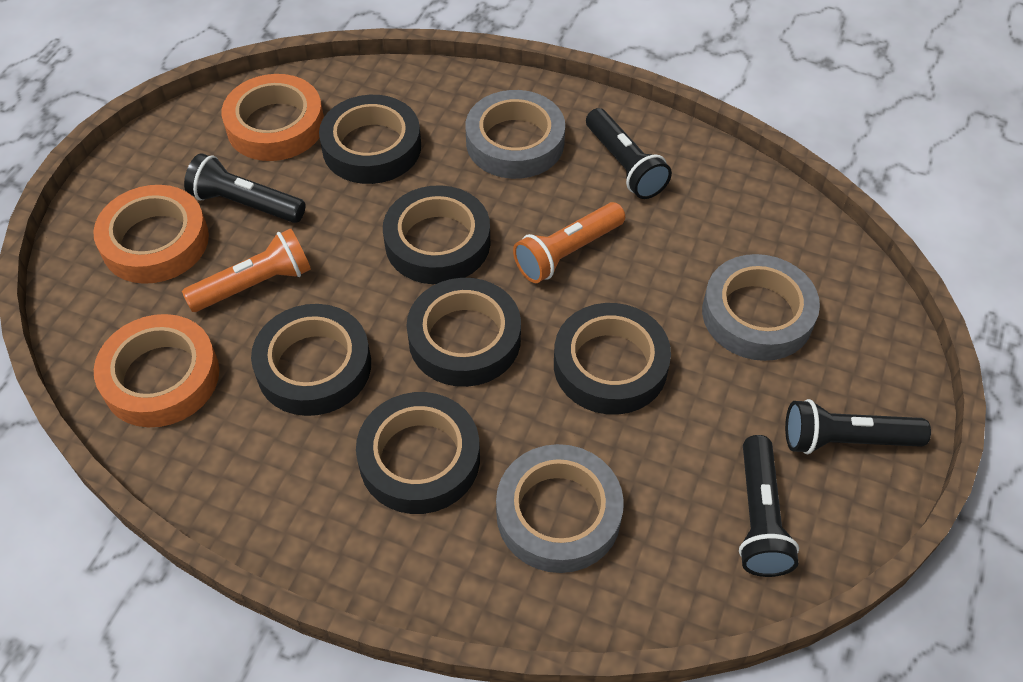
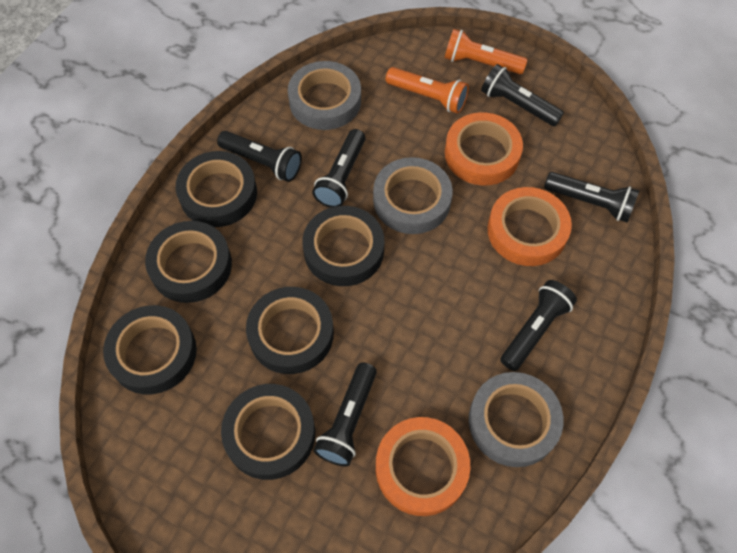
black flashlight: 4 -> 6

